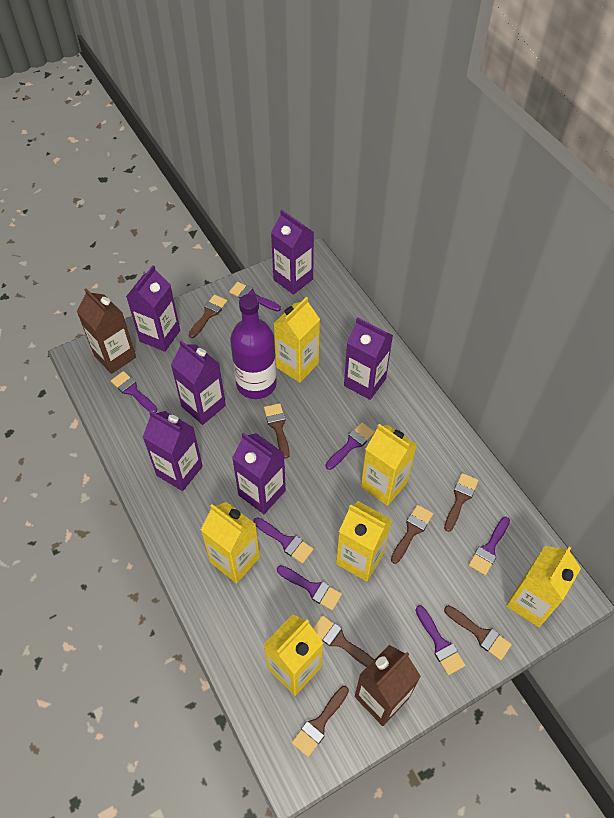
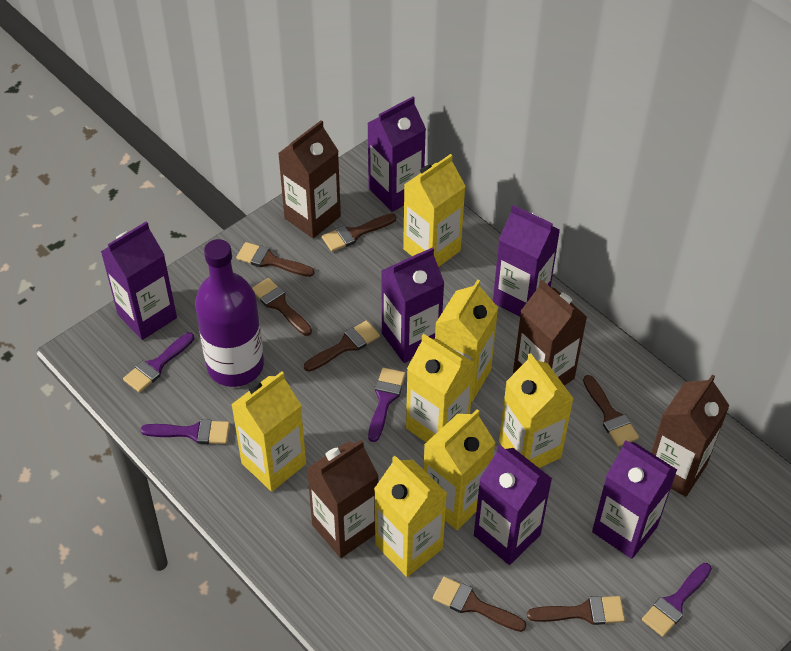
brown carton: 2 -> 4
purple brush: 7 -> 4
yellow carton: 6 -> 7

